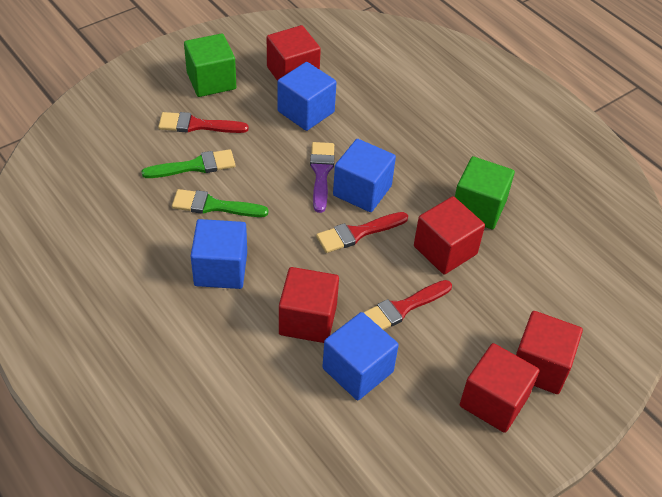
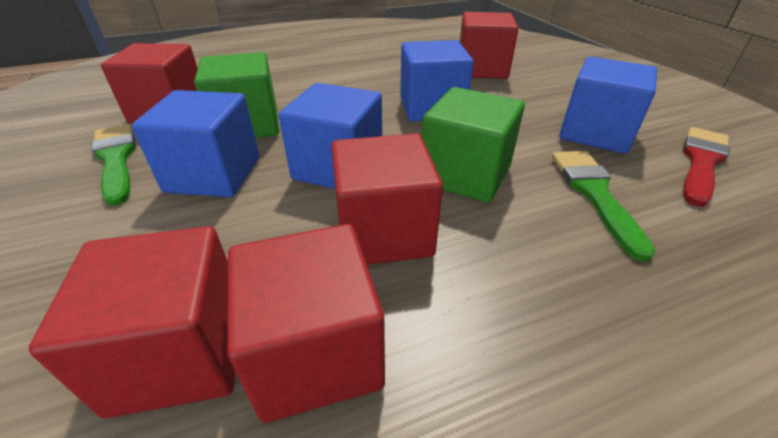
purple brush: 1 -> 0
red brush: 3 -> 1

